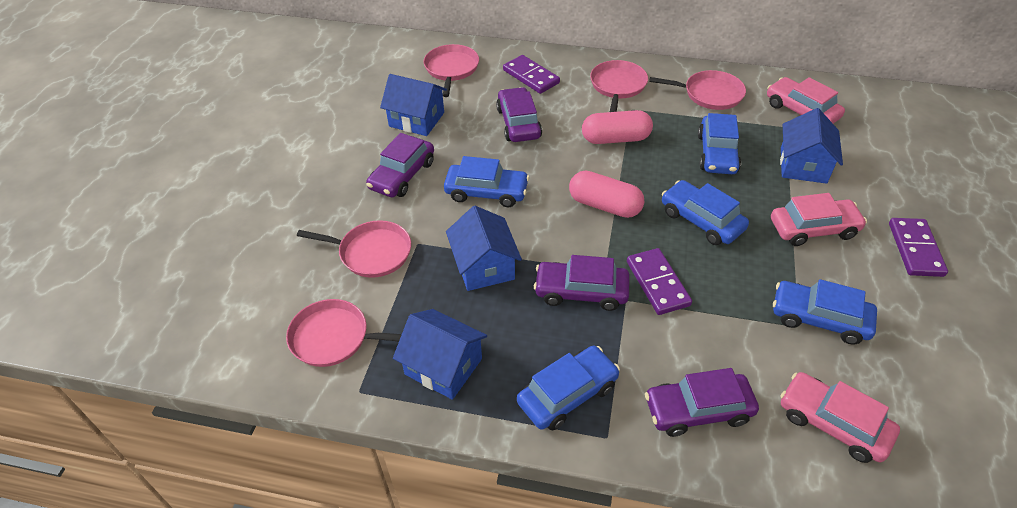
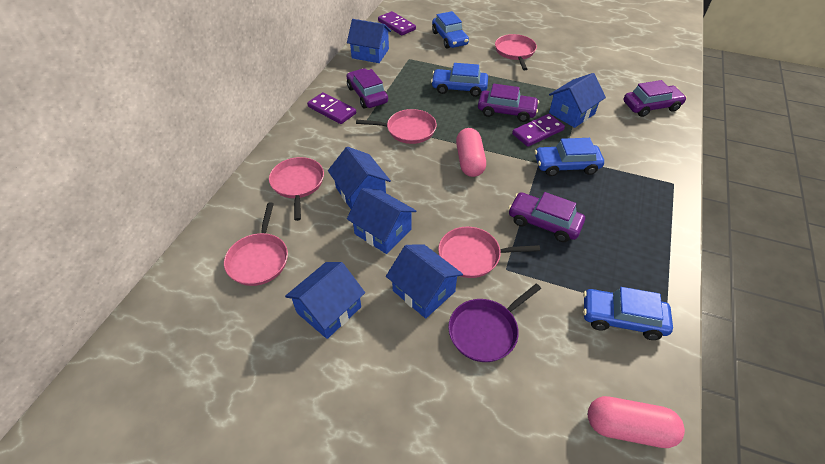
blue car: 5 -> 4
blue house: 4 -> 6
pink car: 3 -> 0
purple pan: 0 -> 1

